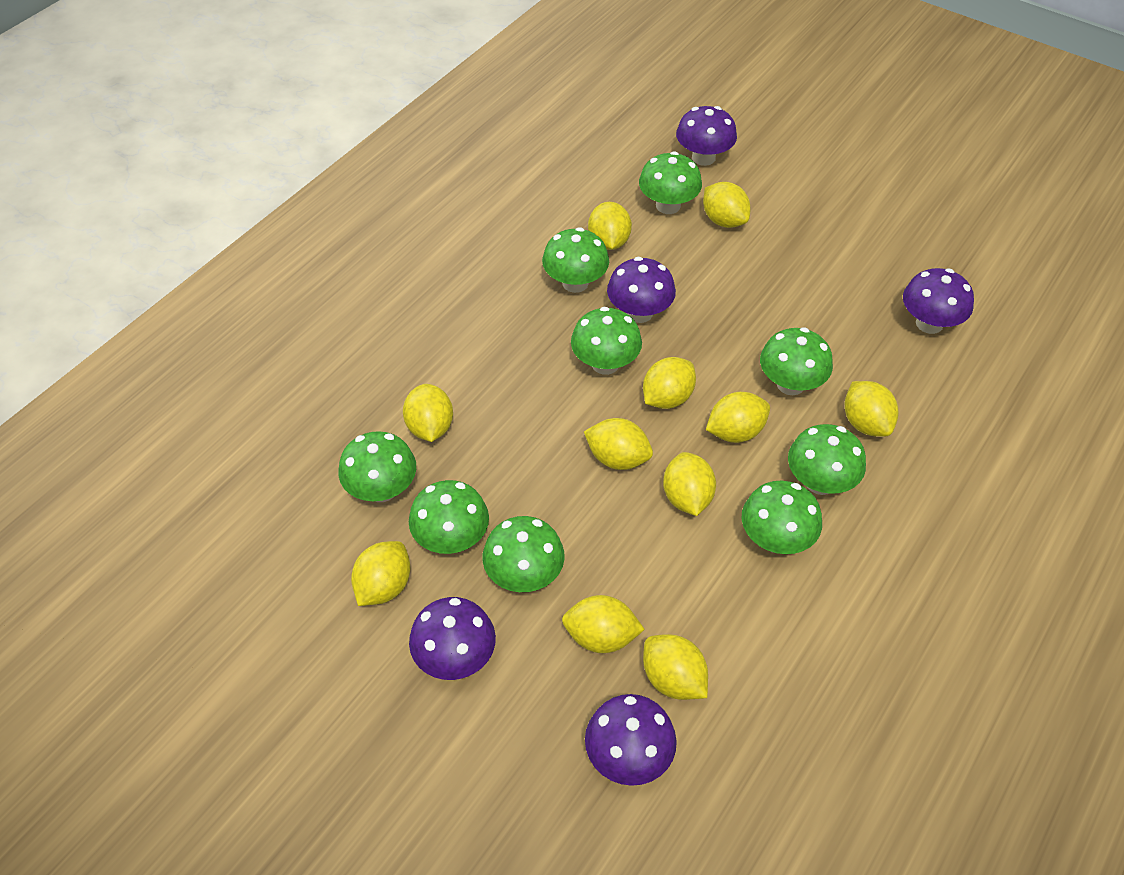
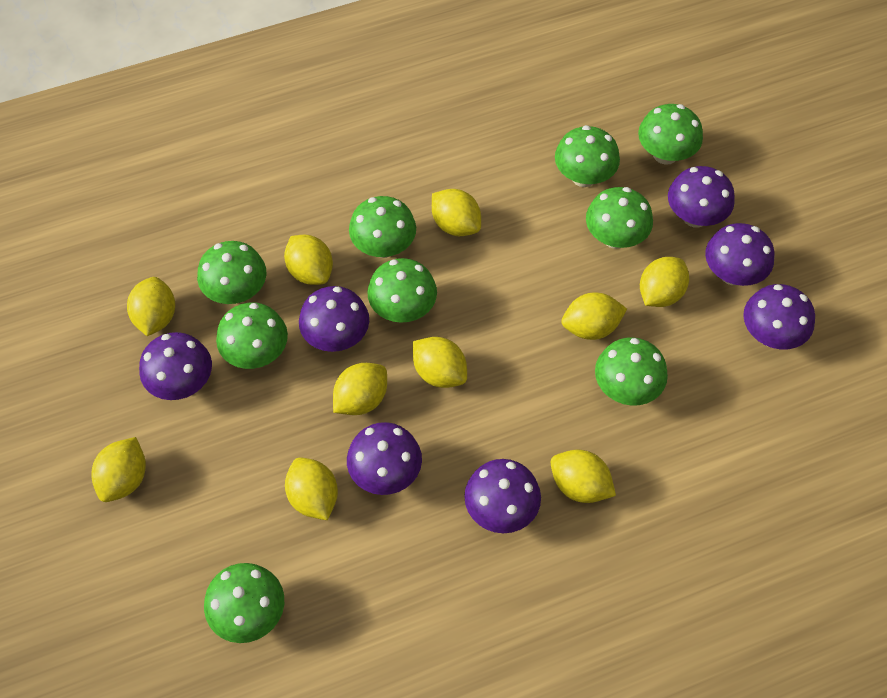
purple mushroom: 5 -> 7
yellow lemon: 11 -> 10

